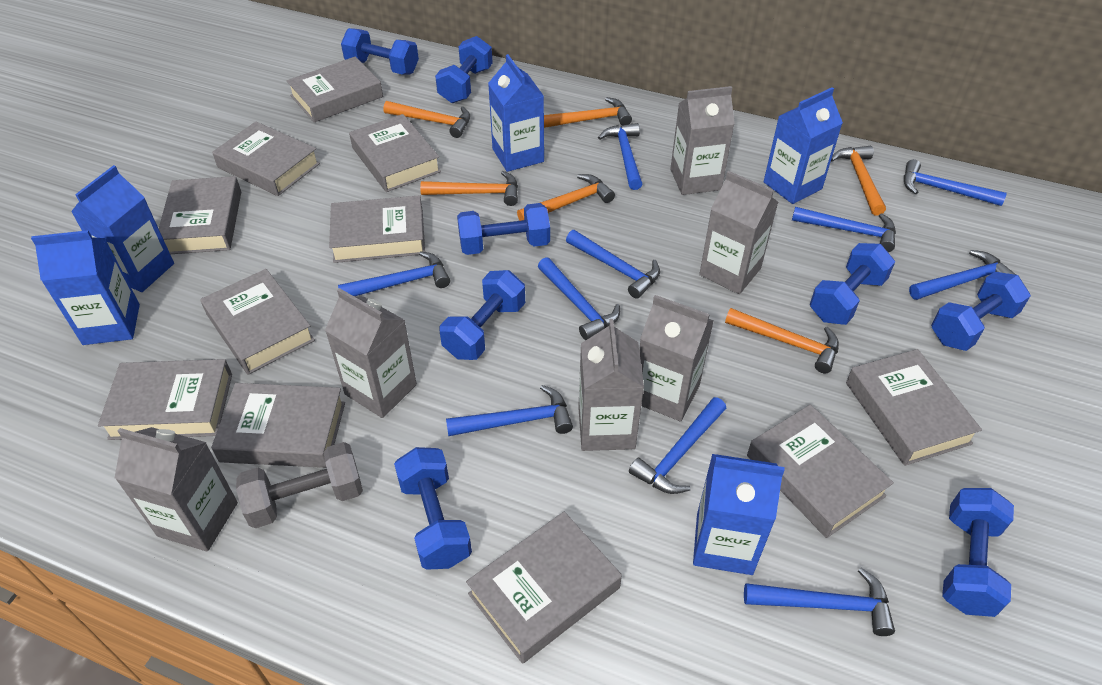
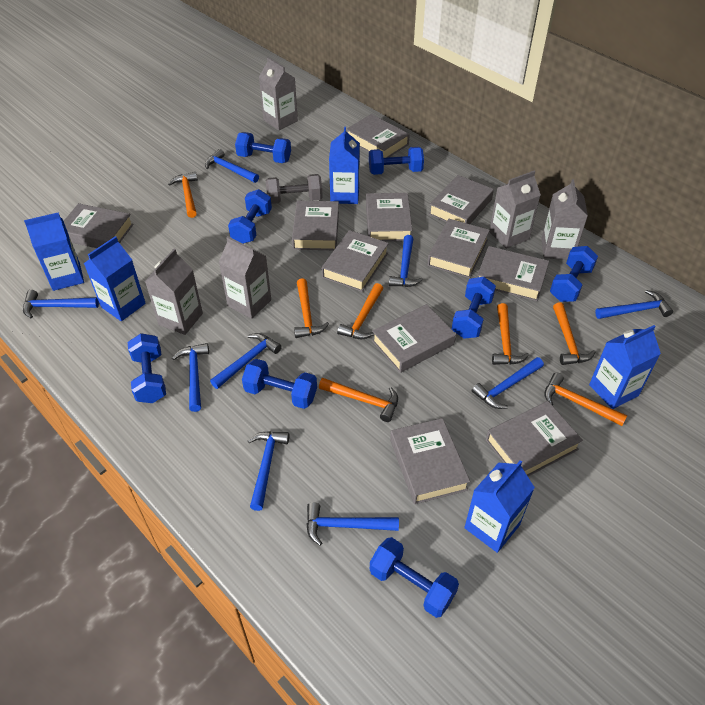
blue hammer: 10 -> 9
grey carton: 6 -> 5
orange hammer: 6 -> 7

